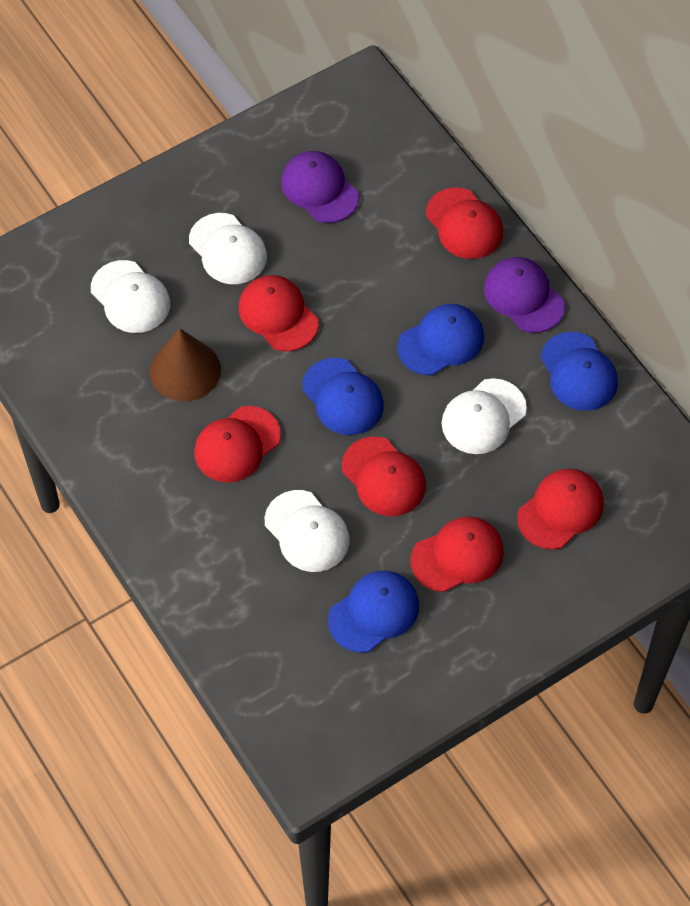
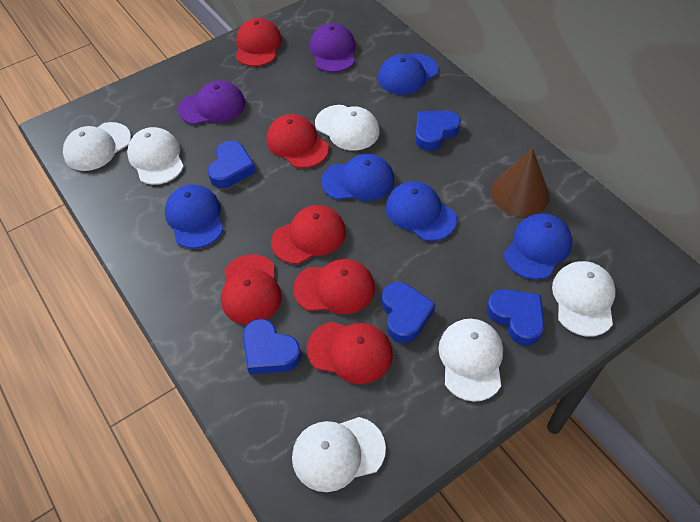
blue cap: 4 -> 5
blue heart: 0 -> 5
white cap: 4 -> 6

